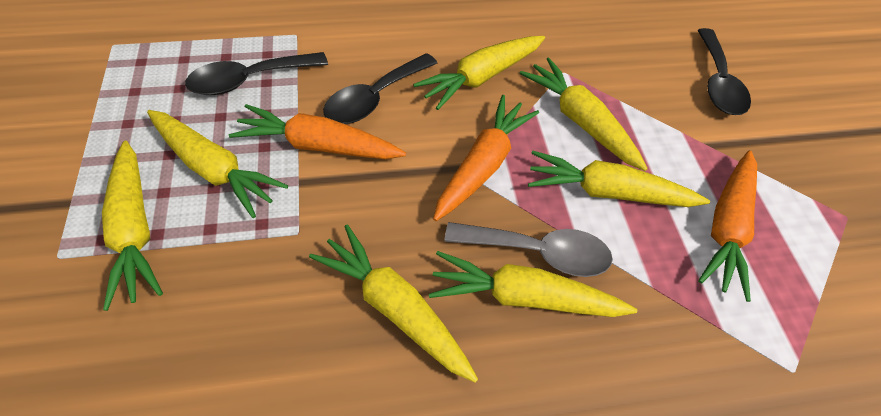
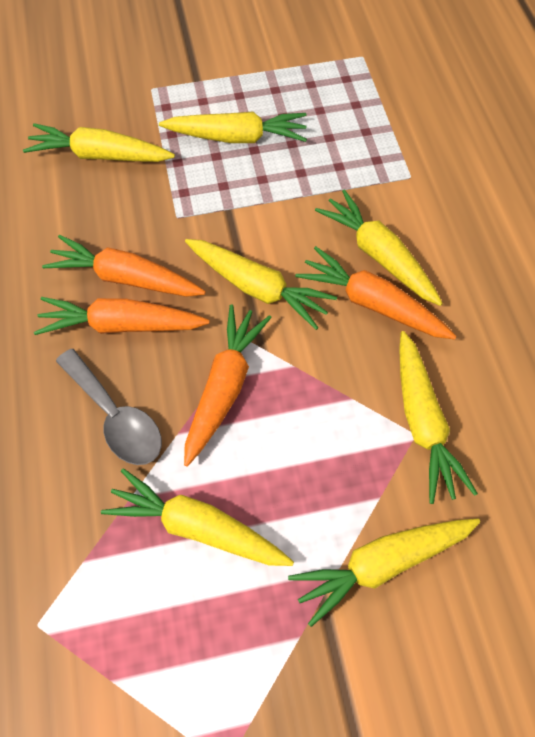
black spoon: 3 -> 0
orange carrot: 3 -> 4

